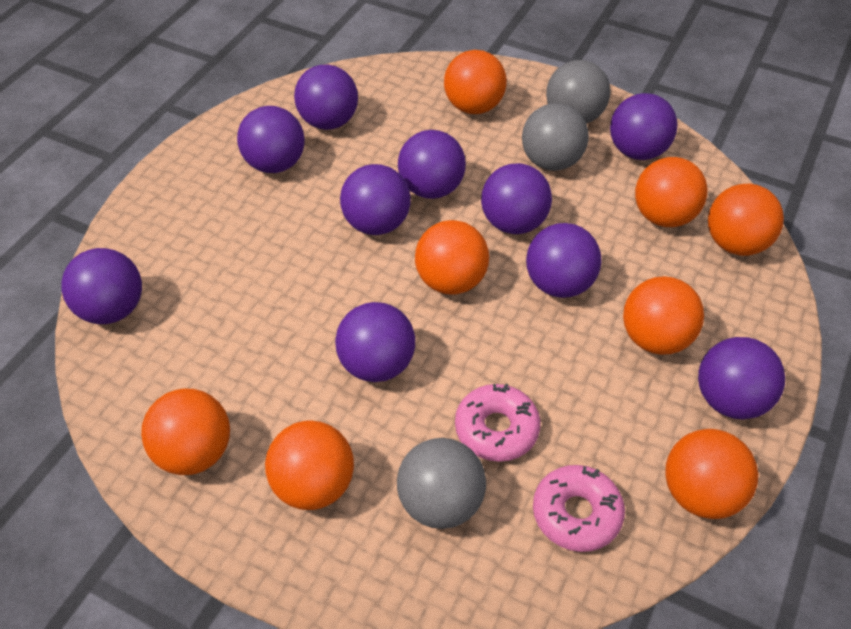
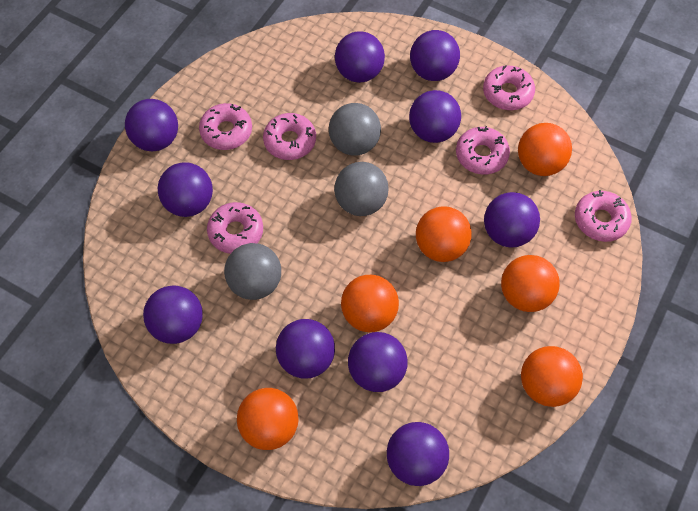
orange ball: 8 -> 6
pink donut: 2 -> 6

